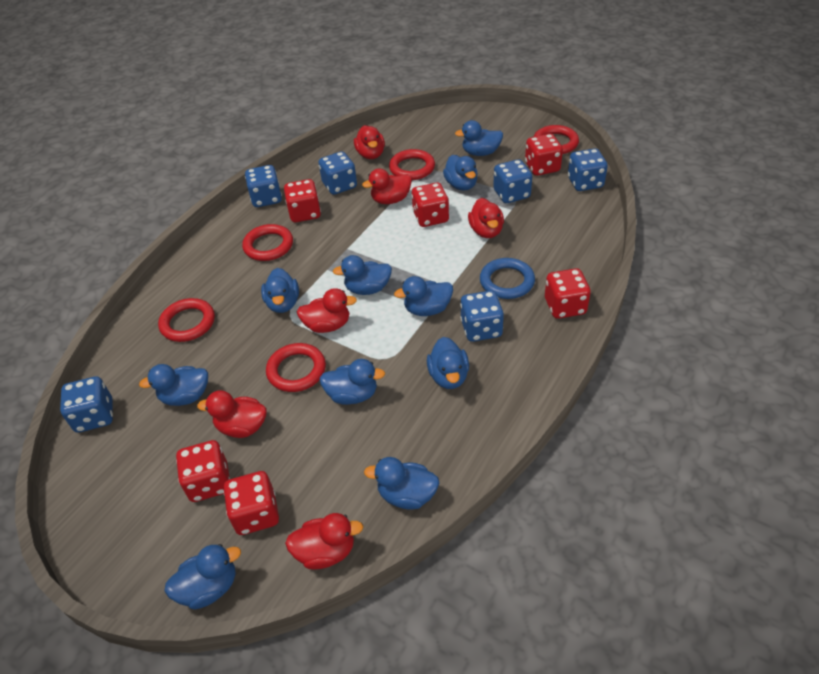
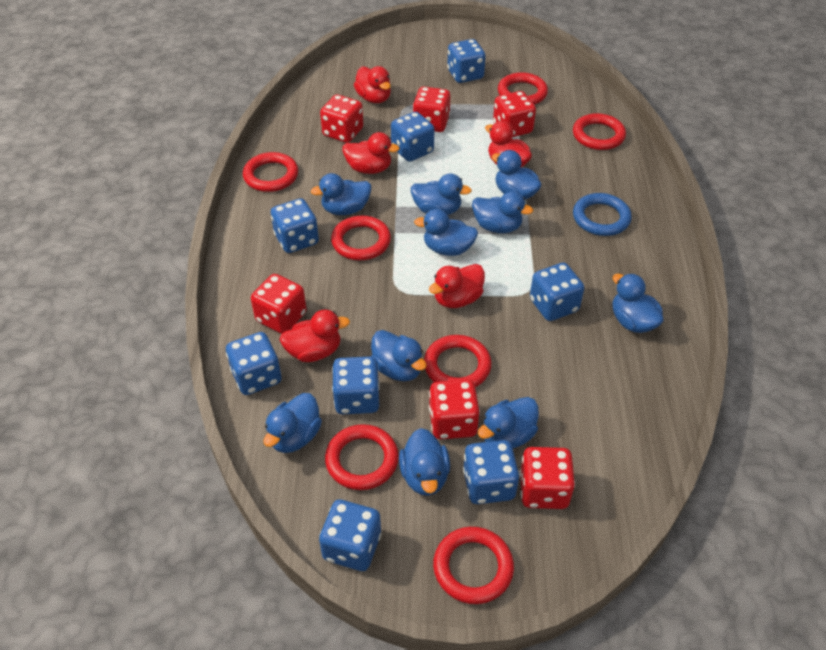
blue dice: 6 -> 8
red duck: 6 -> 5
red ring: 5 -> 7

